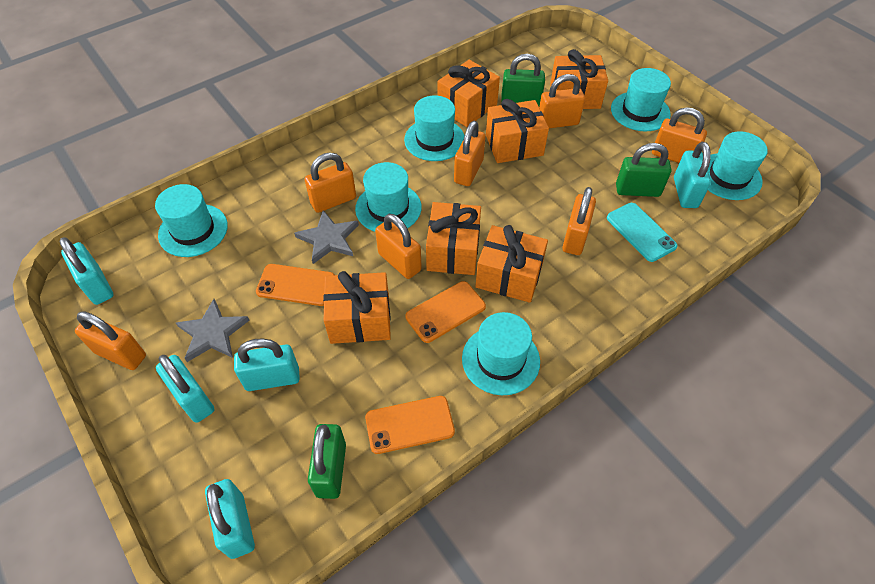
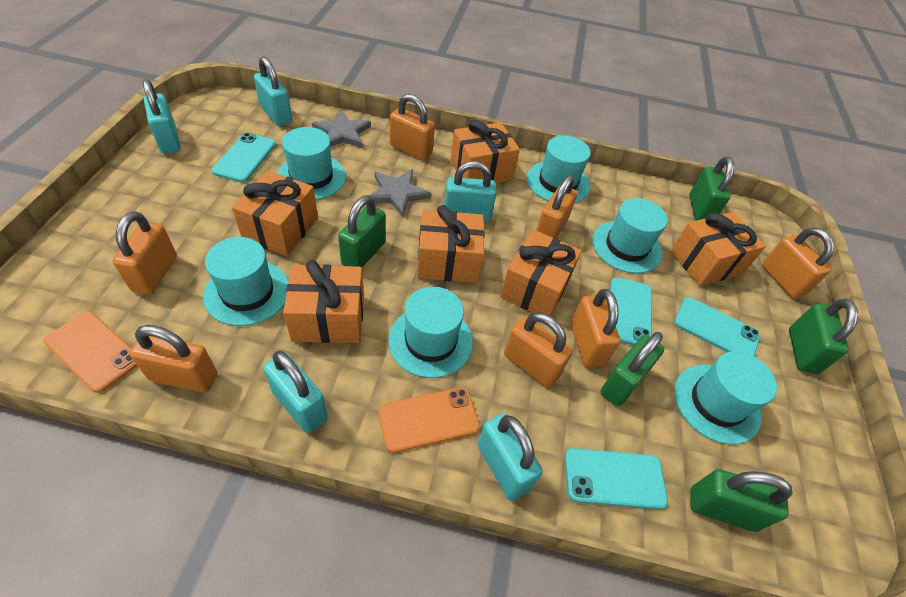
green padlock: 3 -> 5
orange phone: 3 -> 2
turquoise phone: 1 -> 4

